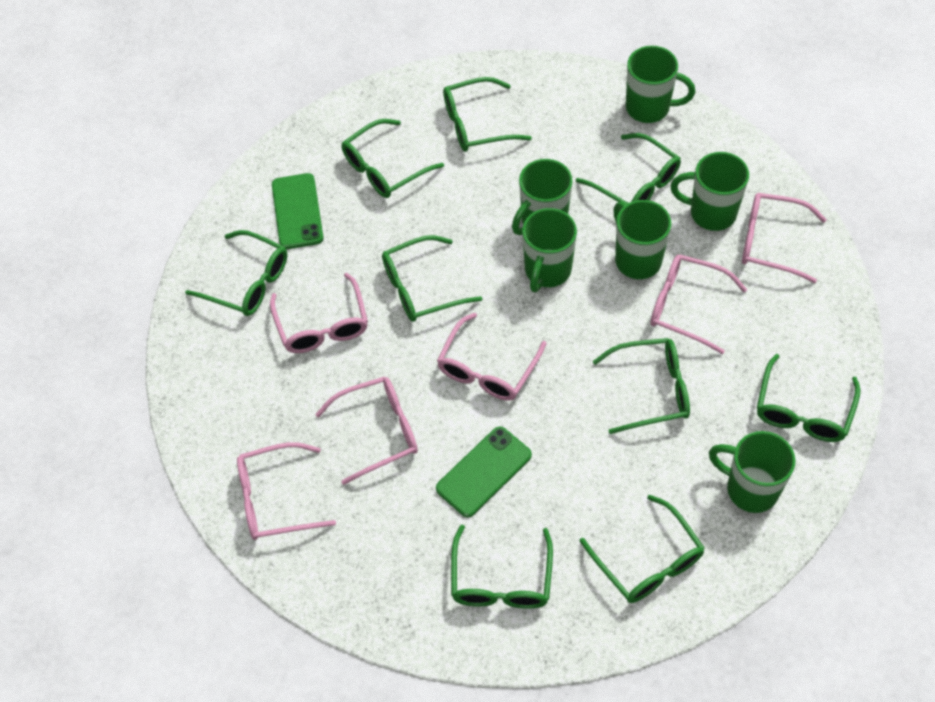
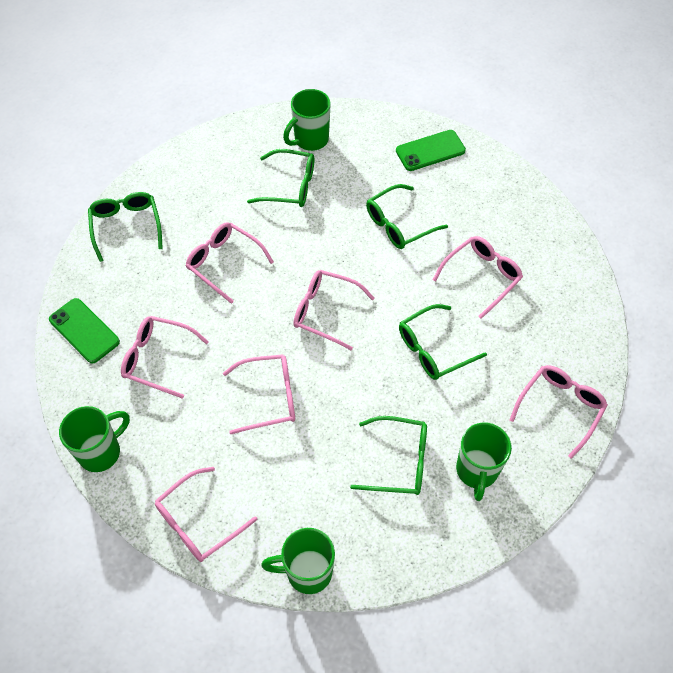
green glasses: 9 -> 5
green mug: 6 -> 4
pink glasses: 6 -> 7

